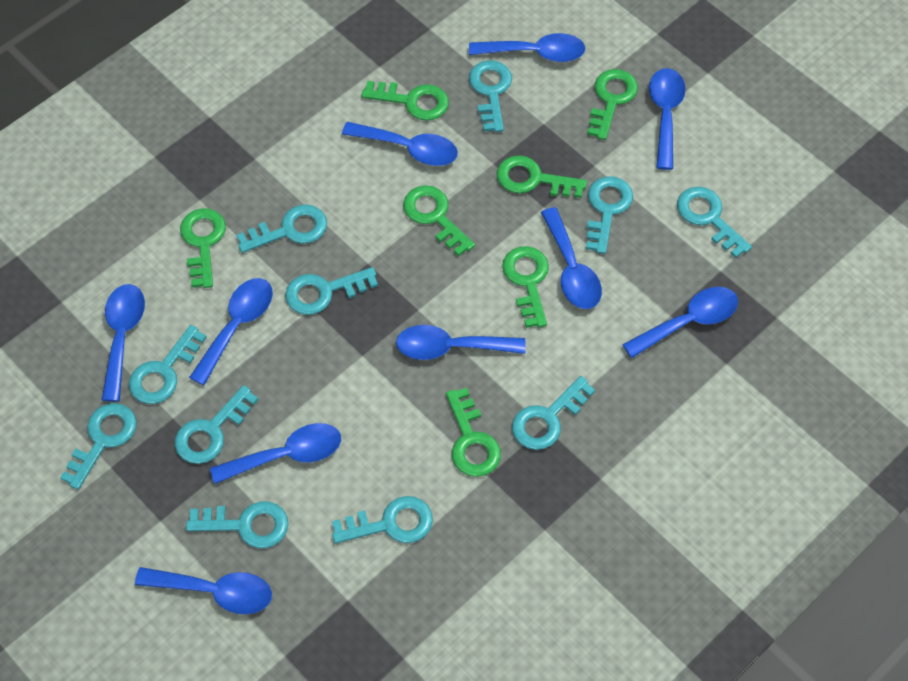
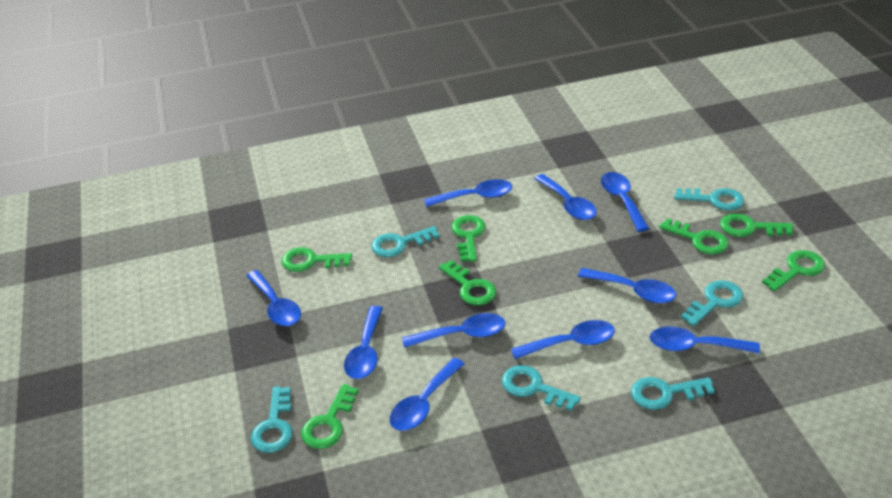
turquoise key: 11 -> 6

